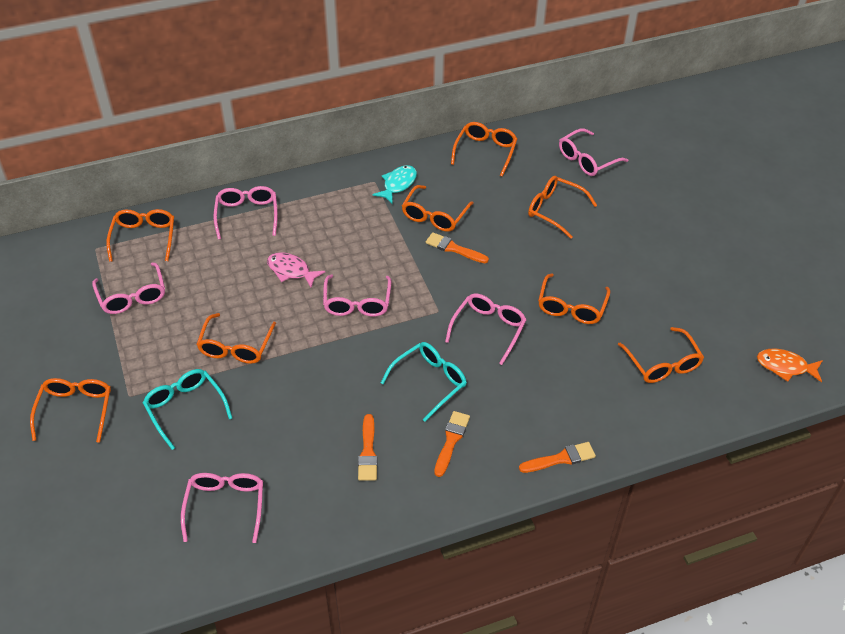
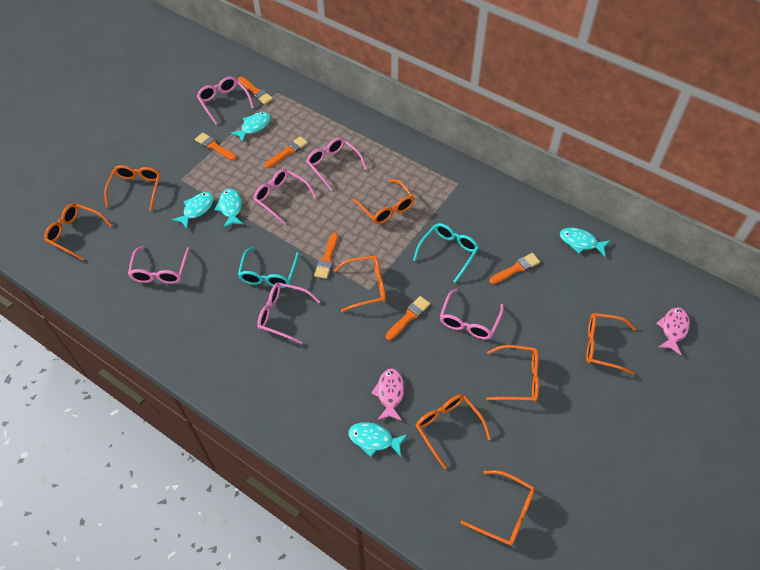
orange brush: 4 -> 6
orange fish: 1 -> 0
pink fish: 1 -> 2
turquoise fish: 1 -> 5

